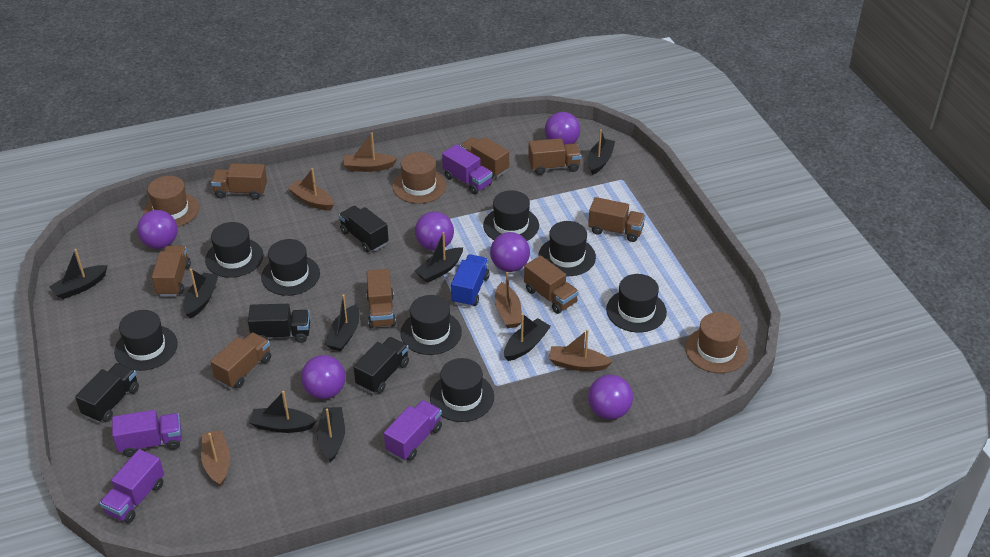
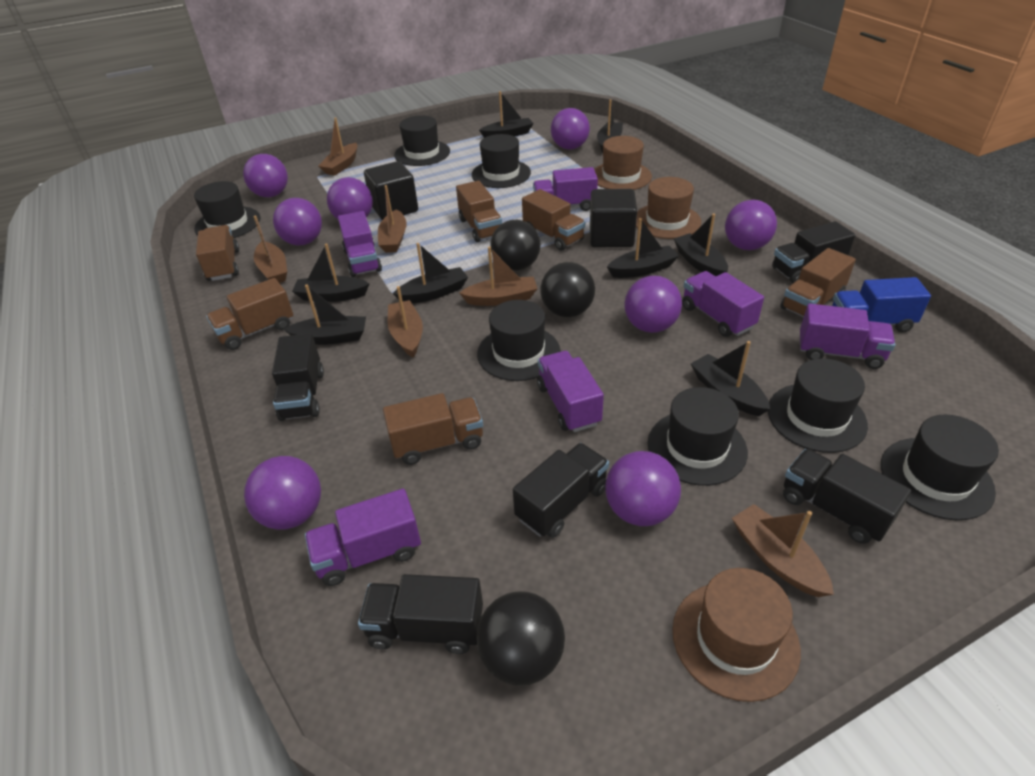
black ball: 0 -> 3
black cube: 0 -> 2
black hat: 8 -> 7
black truck: 4 -> 5
brown boat: 5 -> 6
brown truck: 8 -> 6
purple ball: 6 -> 8
purple truck: 4 -> 6

